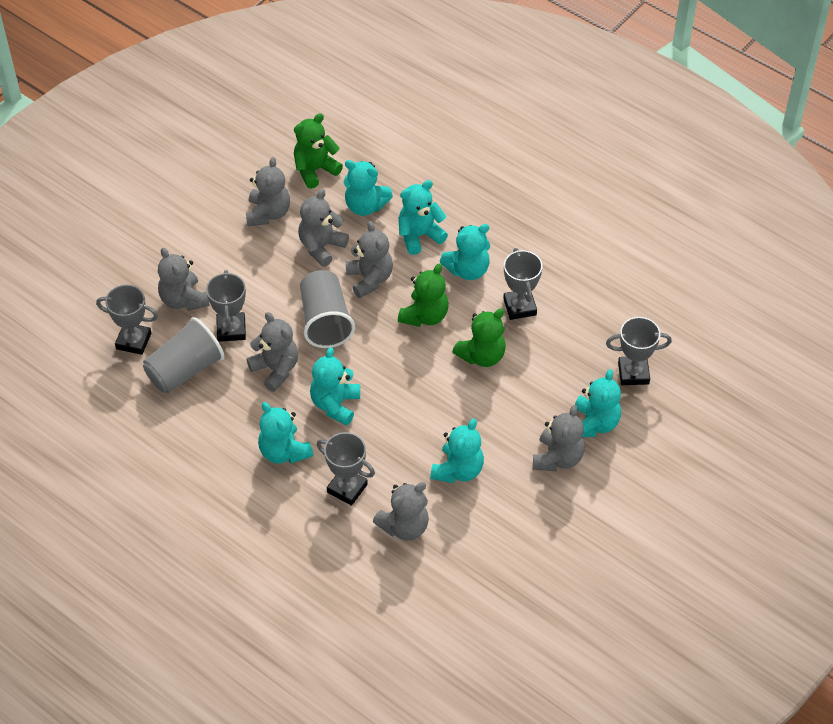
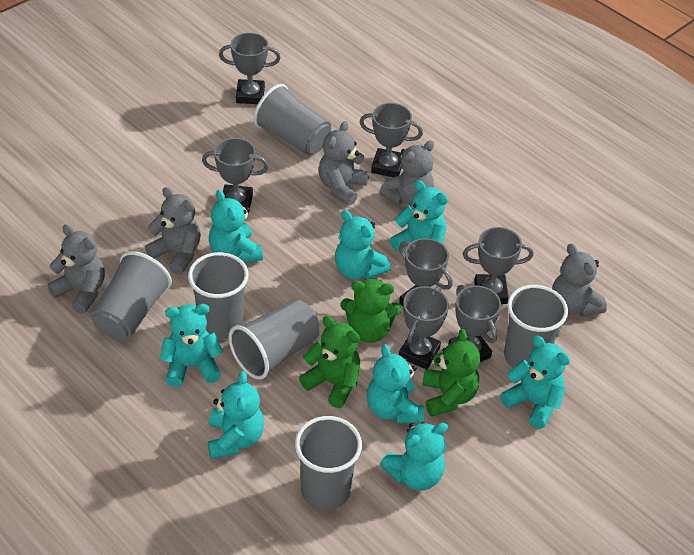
grey cup: 2 -> 6
grey teddy bear: 7 -> 5
grey trophy: 5 -> 7
turquoise teddy bear: 7 -> 8

